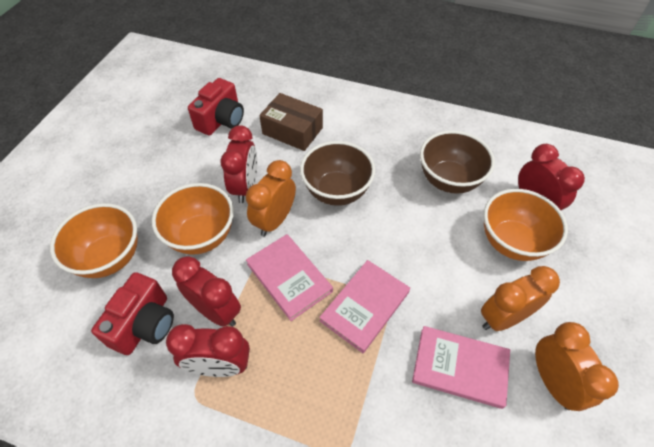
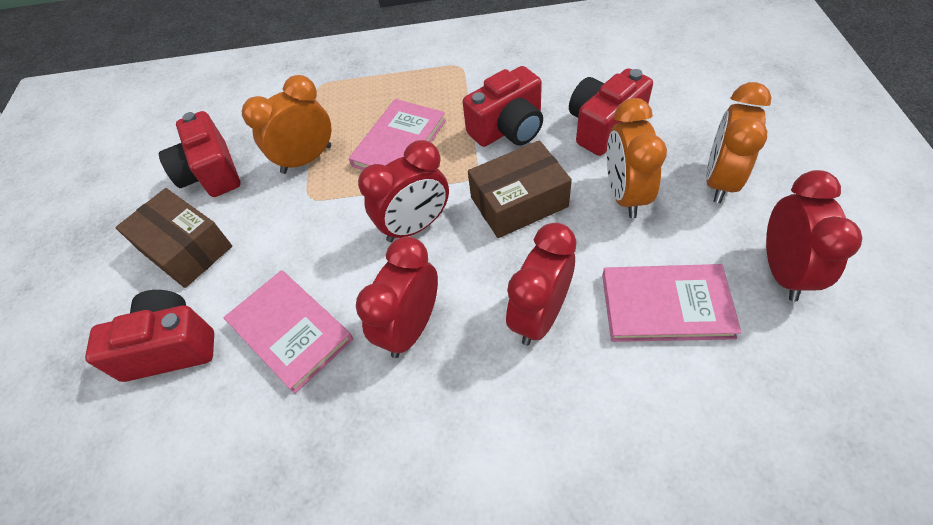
brown bowl: 2 -> 0
brown box: 1 -> 2
orange bowl: 3 -> 0
red camera: 2 -> 4

